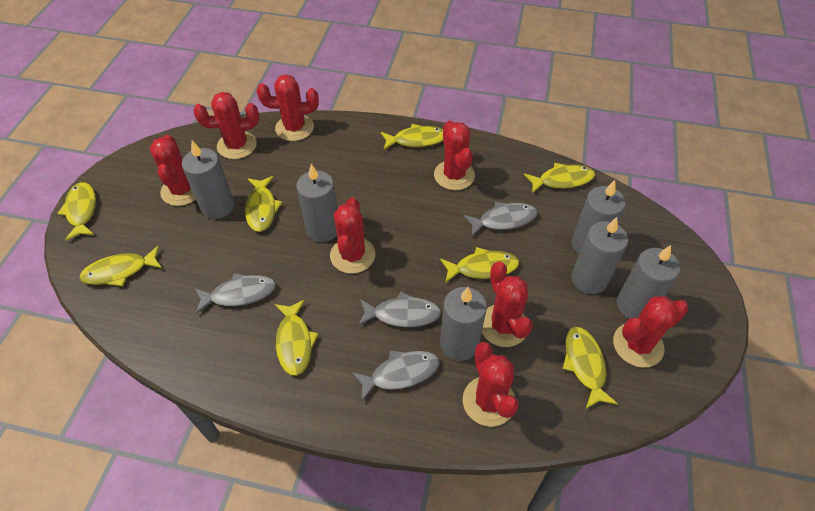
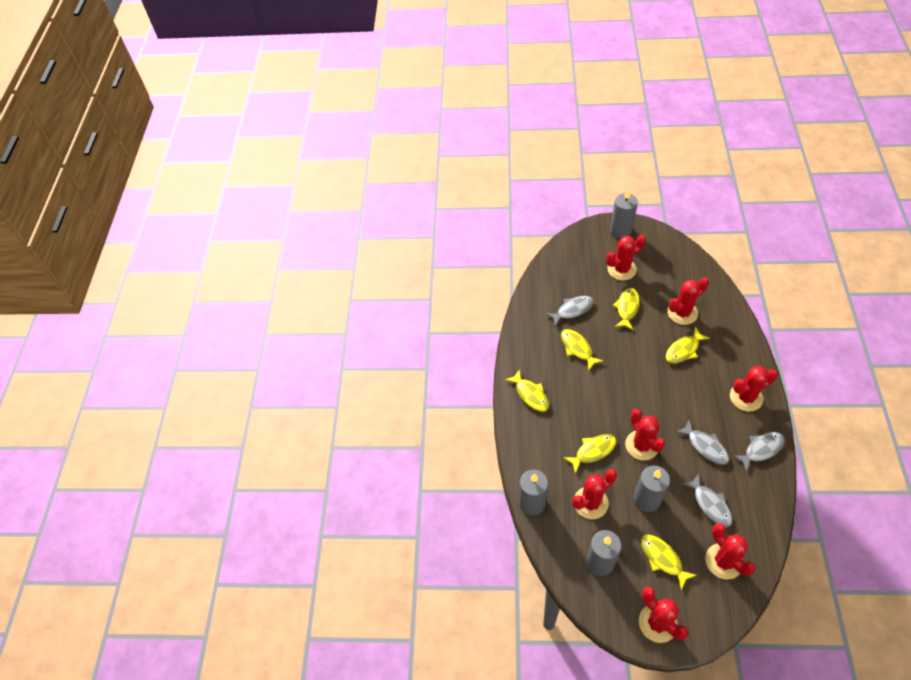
grey candle: 6 -> 4
red cactus: 8 -> 7
yellow fish: 8 -> 6

